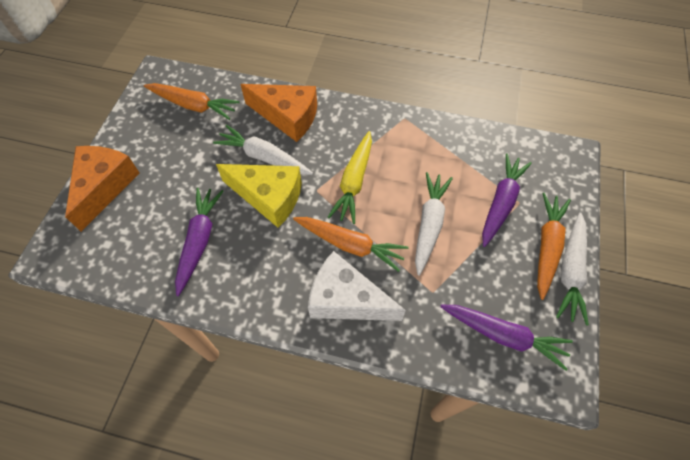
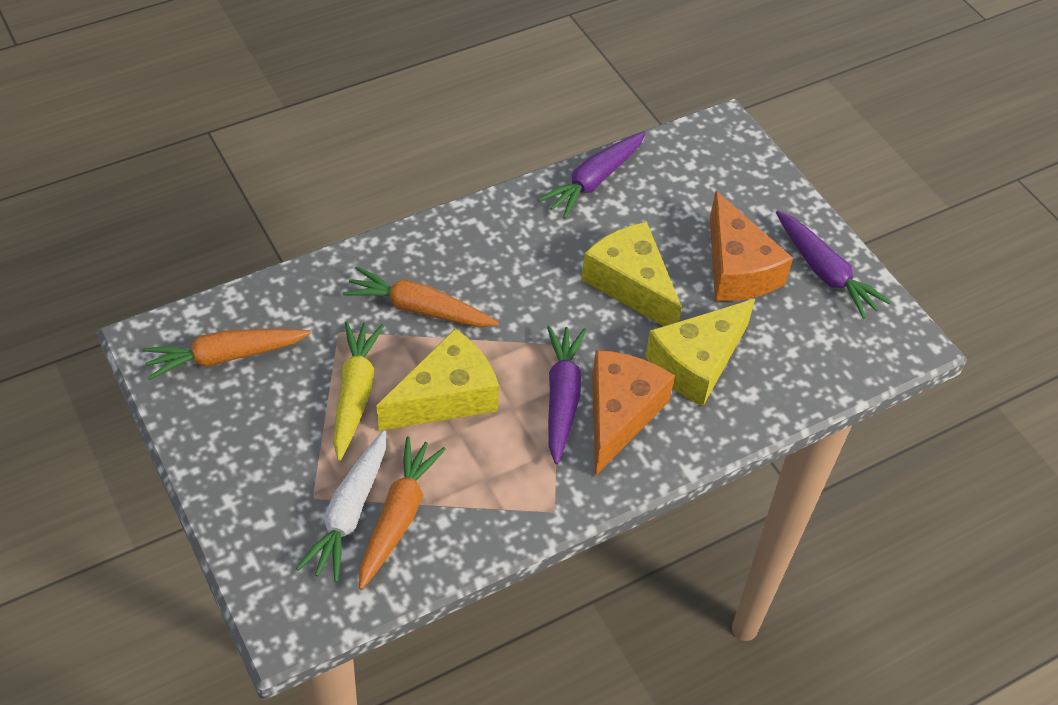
white carrot: 3 -> 1
white cheese: 1 -> 0
yellow cheese: 1 -> 3

